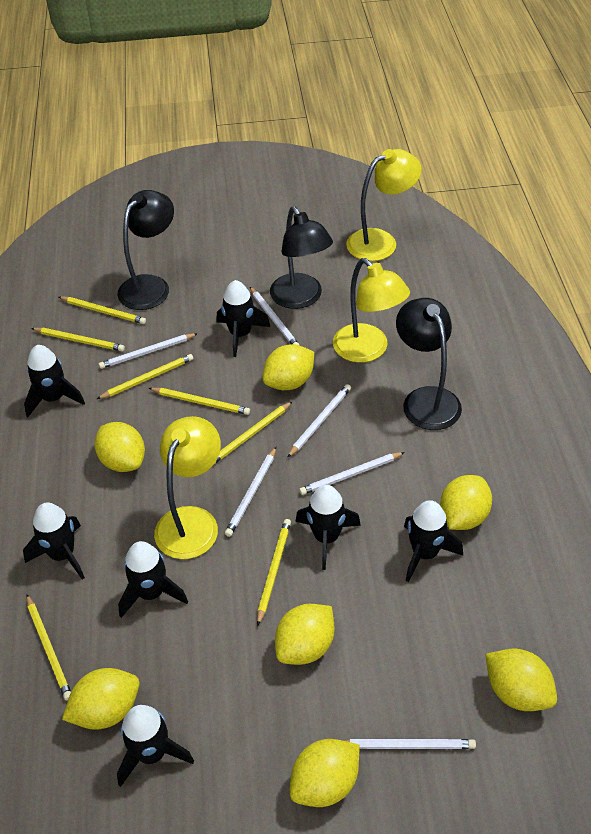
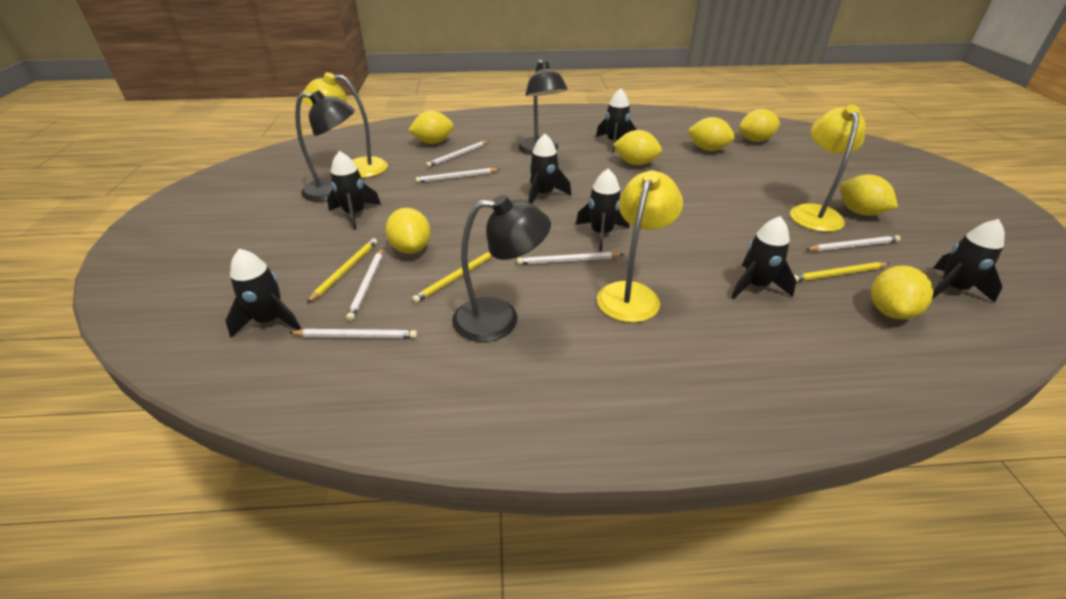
yellow pencil: 7 -> 3

